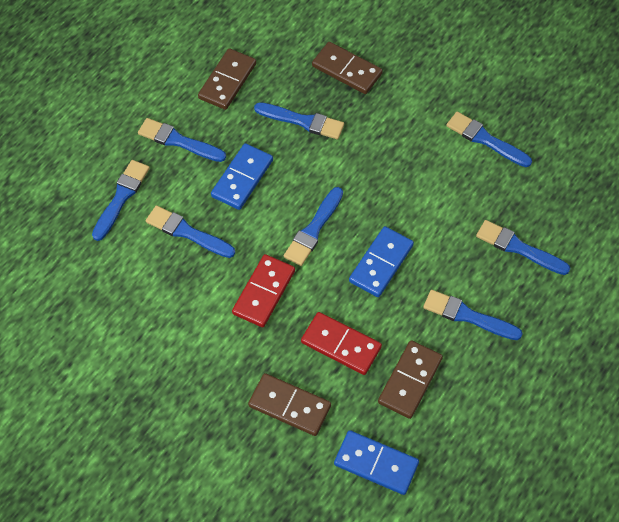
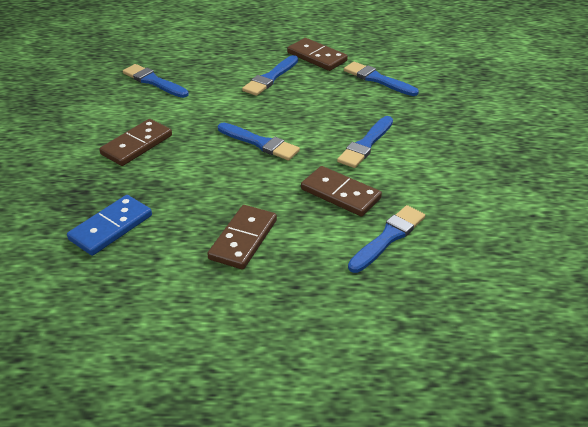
blue brush: 8 -> 6
blue domino: 3 -> 1
red domino: 2 -> 0

